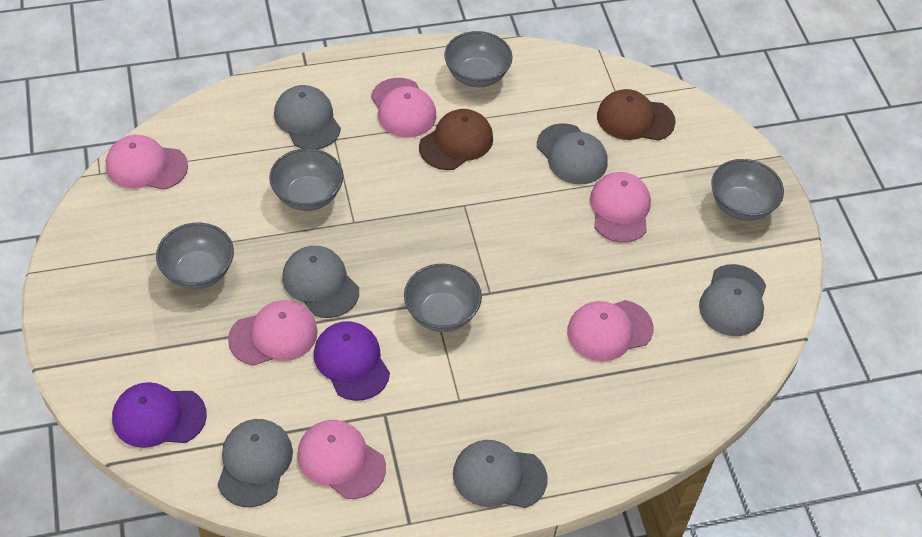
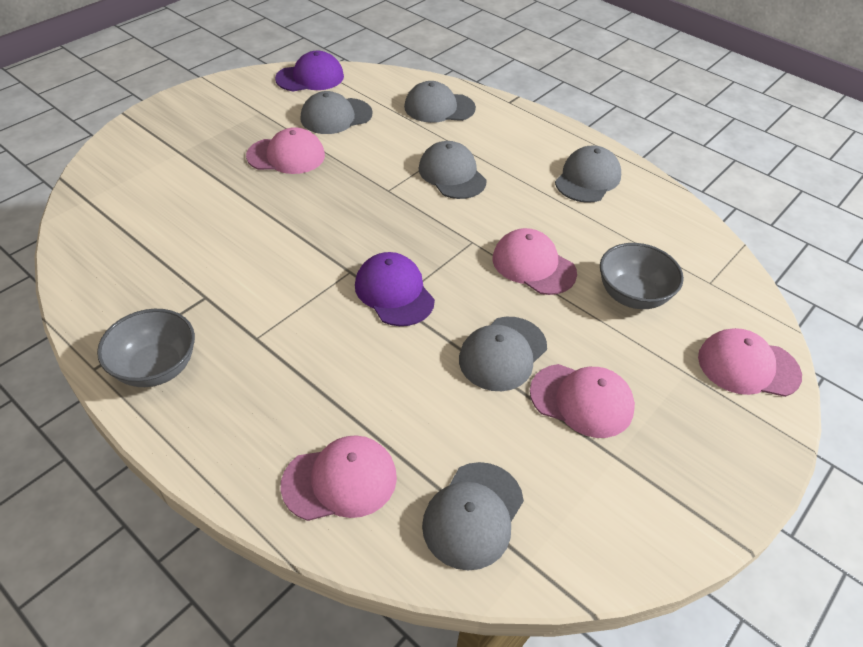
brown cap: 2 -> 0
grey bowl: 5 -> 2
pink cap: 6 -> 5

